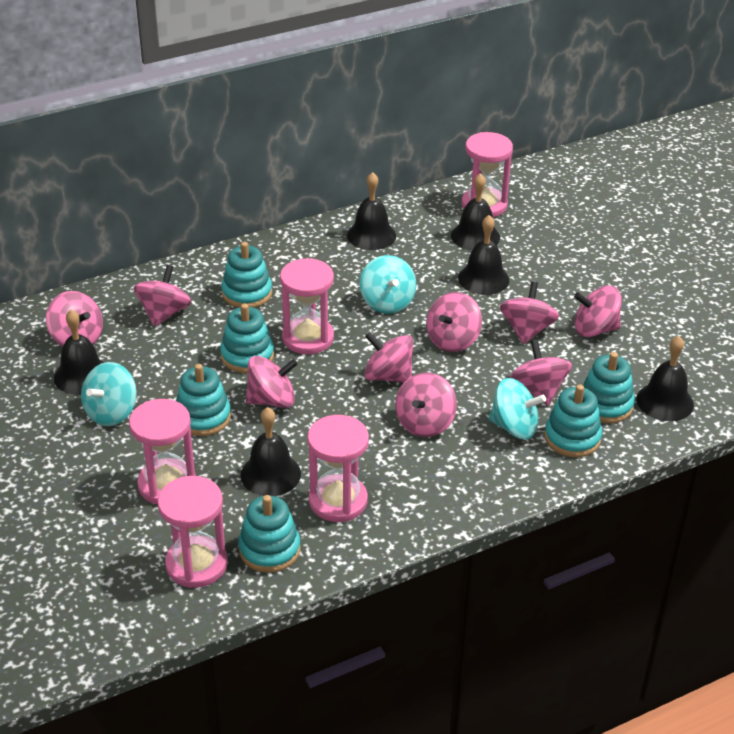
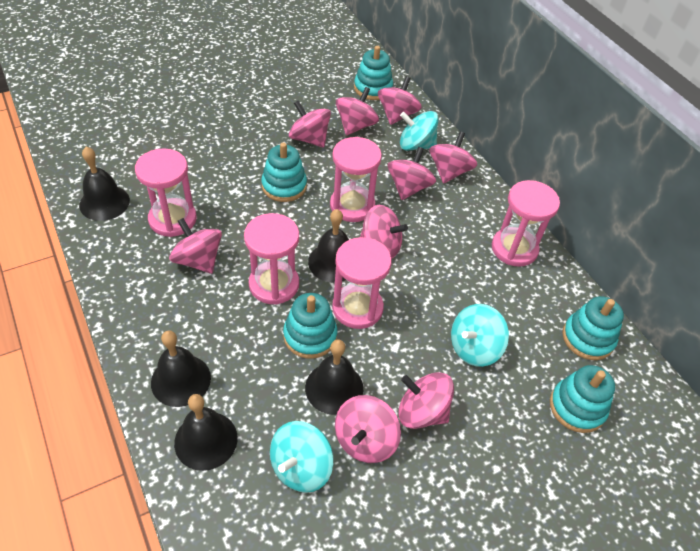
black bell: 6 -> 5
turquoise stacking toy: 6 -> 5

